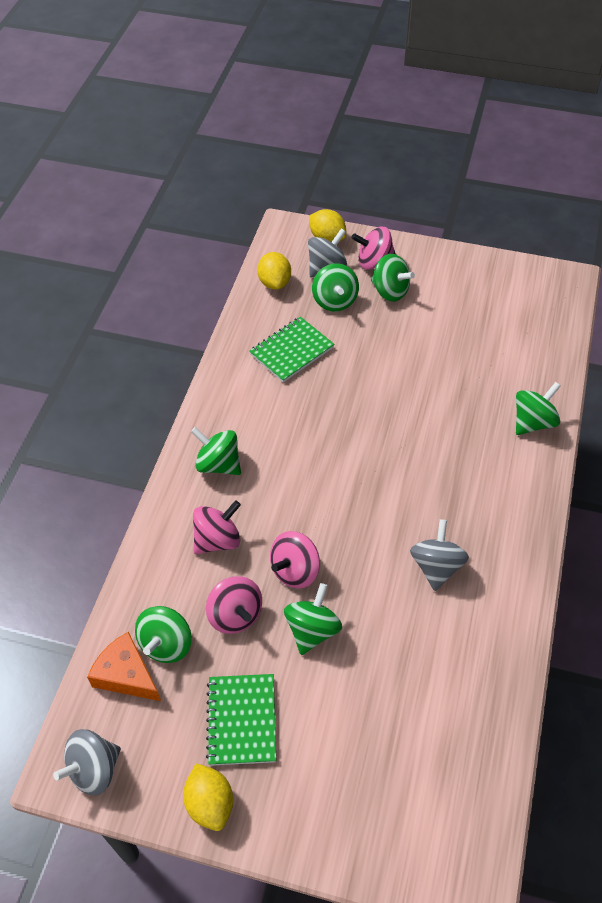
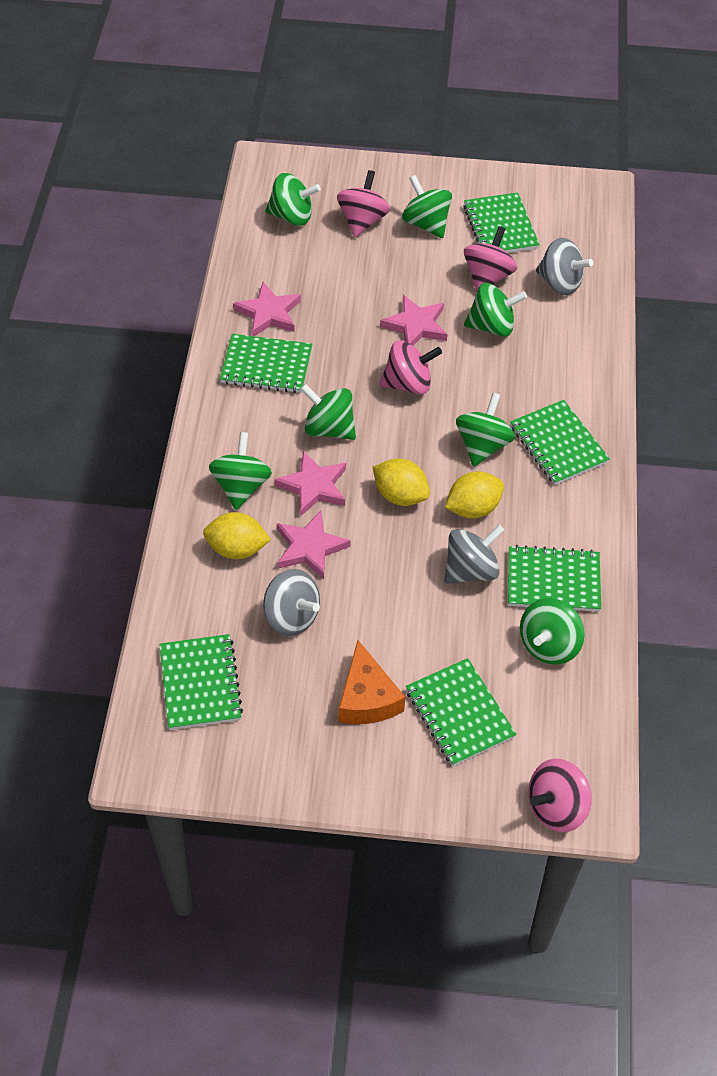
green notebook: 2 -> 6
green spinning top: 6 -> 7
pink star: 0 -> 4

